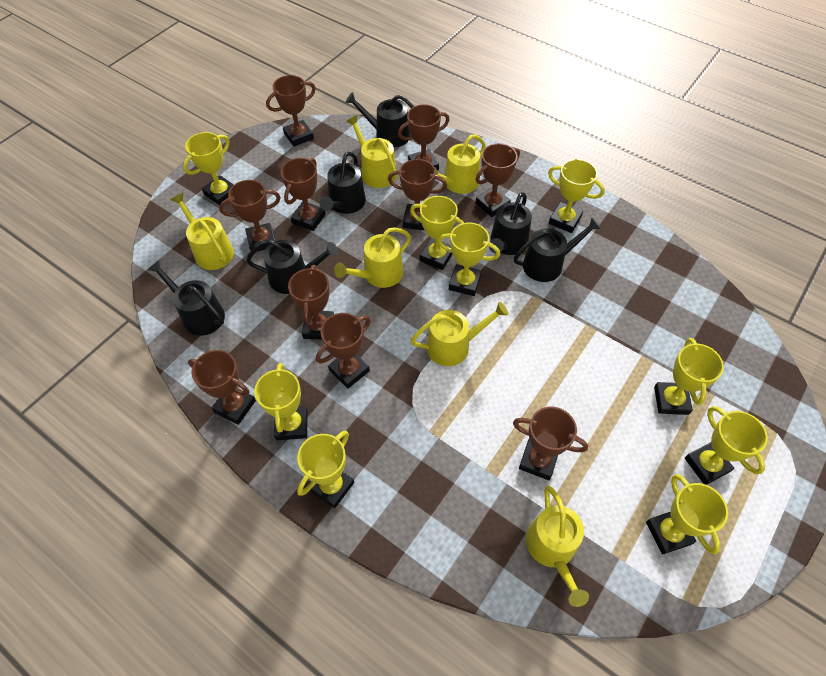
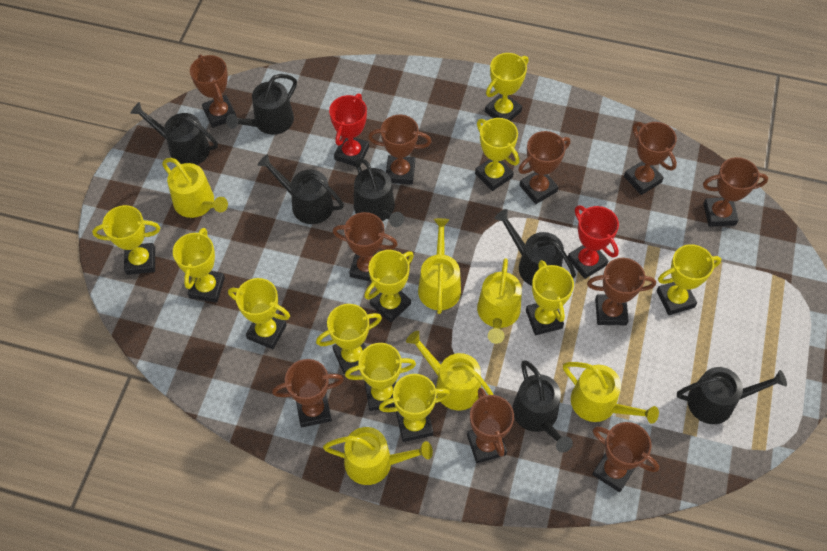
black watering can: 6 -> 7
red trophy: 0 -> 2
yellow trophy: 9 -> 11

